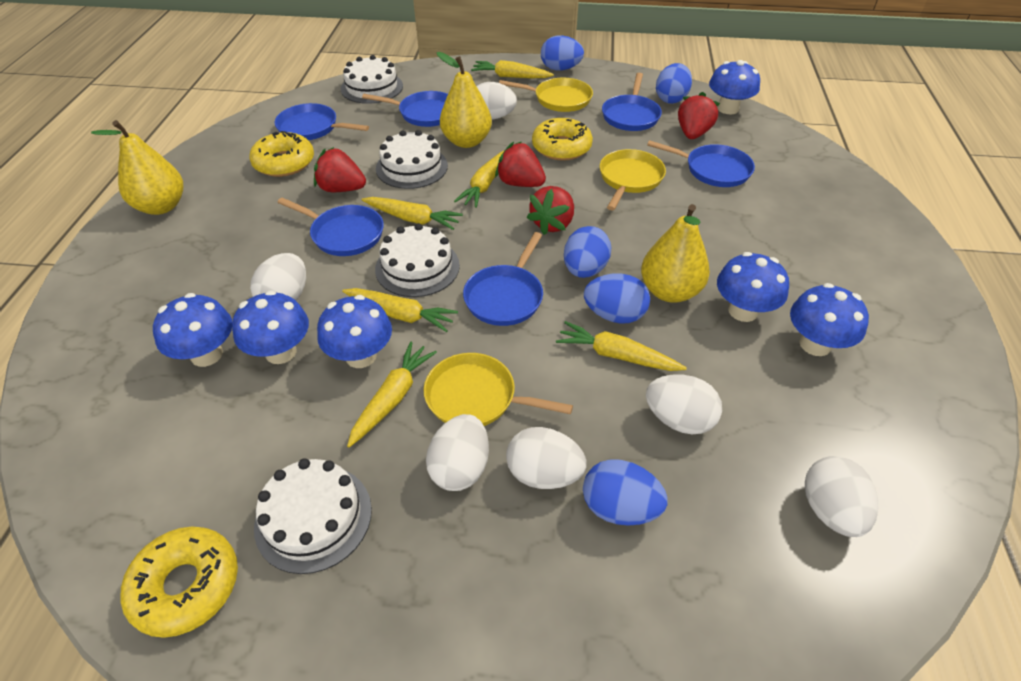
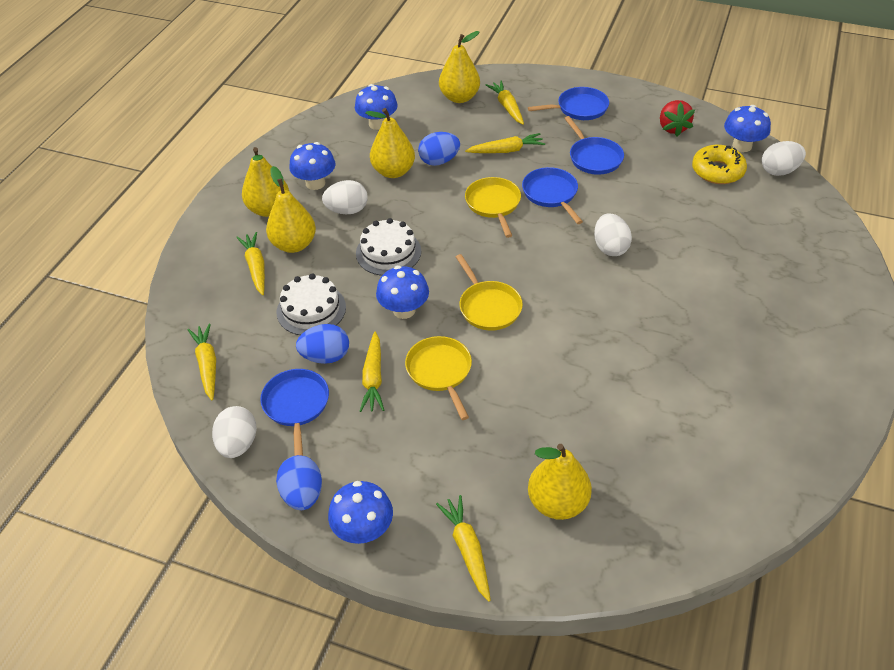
blue egg: 5 -> 3
blue mushroom: 6 -> 5
blue pan: 6 -> 4
red strawberry: 4 -> 1
white cake: 4 -> 2
white egg: 6 -> 4
yellow donut: 3 -> 1
yellow pear: 3 -> 5

